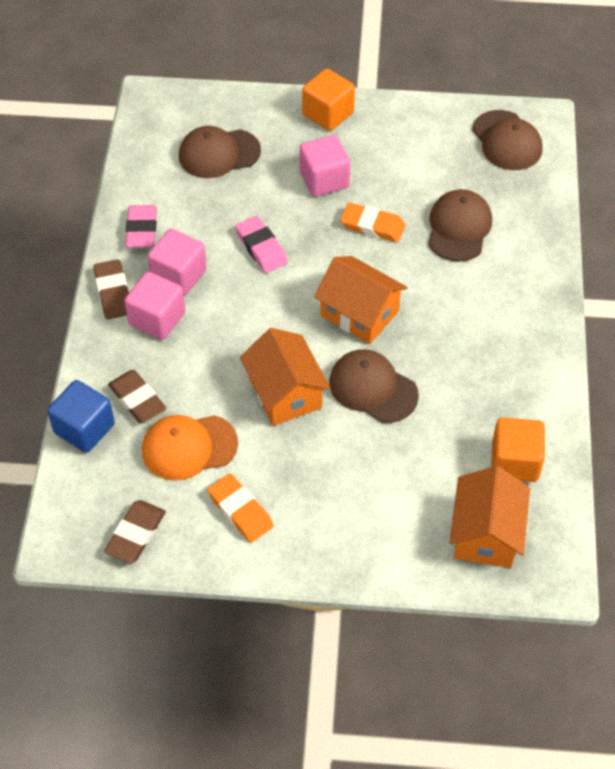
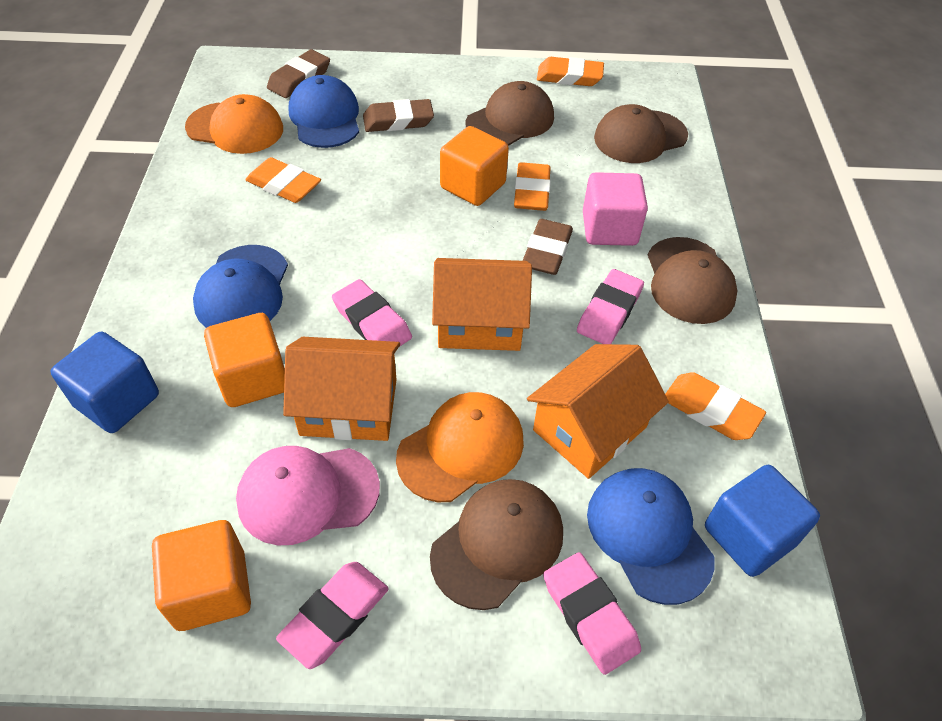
blue cap: 0 -> 3
blue cube: 1 -> 2
orange cap: 1 -> 2
orange cube: 2 -> 3
orange eraser: 2 -> 4
pink cap: 0 -> 1
pink cube: 3 -> 1
pink eraser: 2 -> 4

